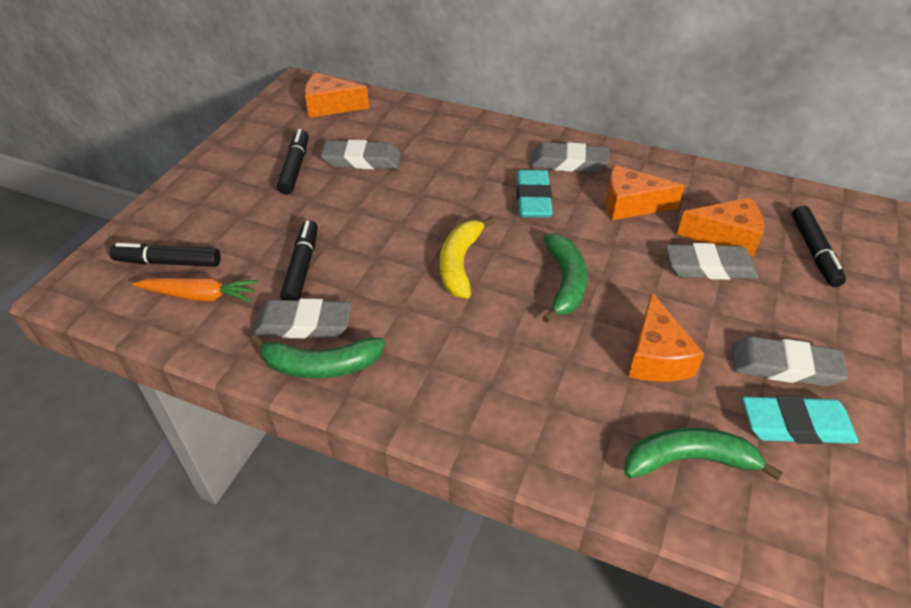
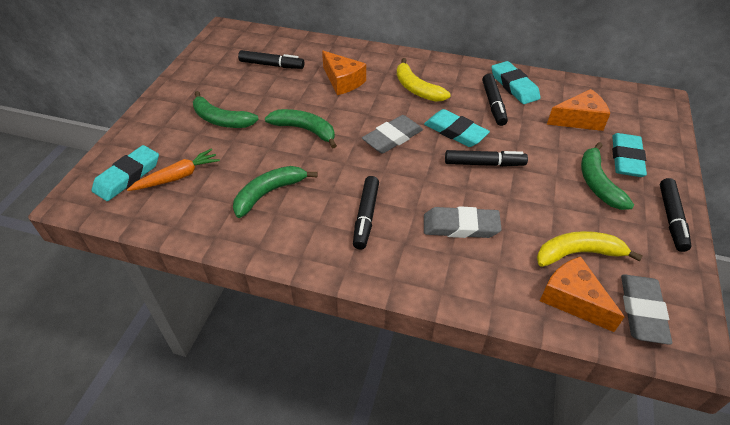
black marker: 4 -> 5
green banana: 3 -> 4
grey eraser: 5 -> 3
orange cheese: 4 -> 3
turquoise eraser: 2 -> 4
yellow banana: 1 -> 2

